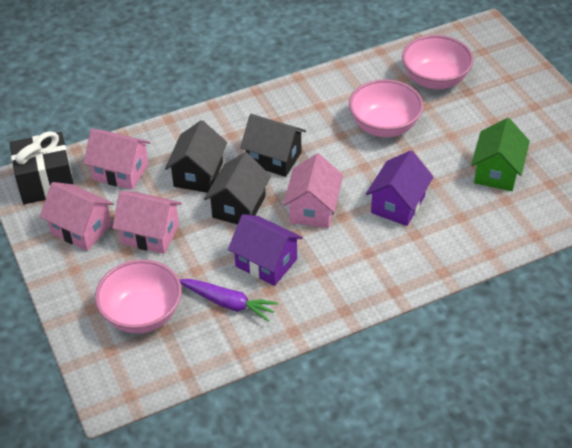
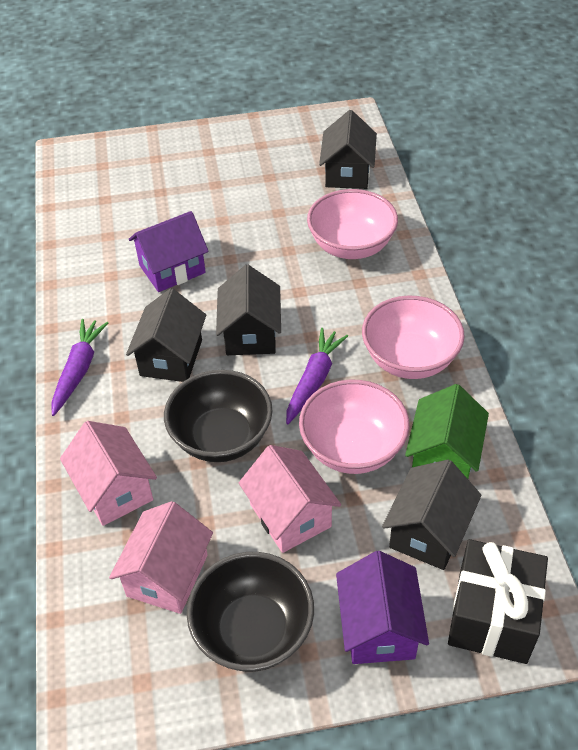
black bowl: 0 -> 2
black house: 3 -> 4
pink house: 4 -> 3
purple carrot: 1 -> 2

